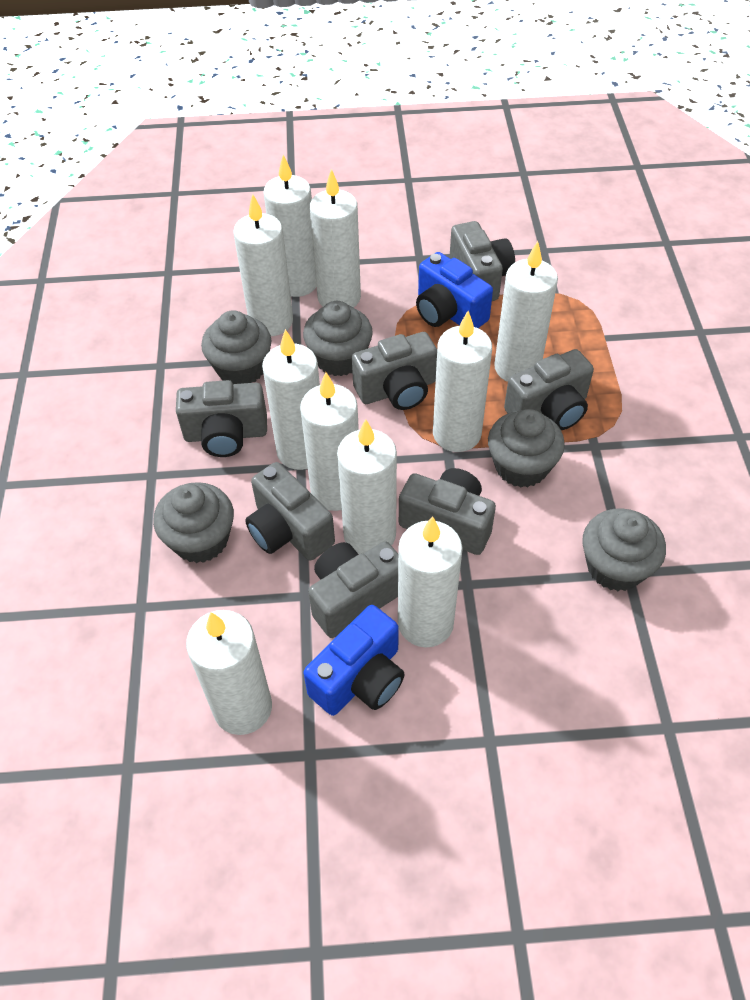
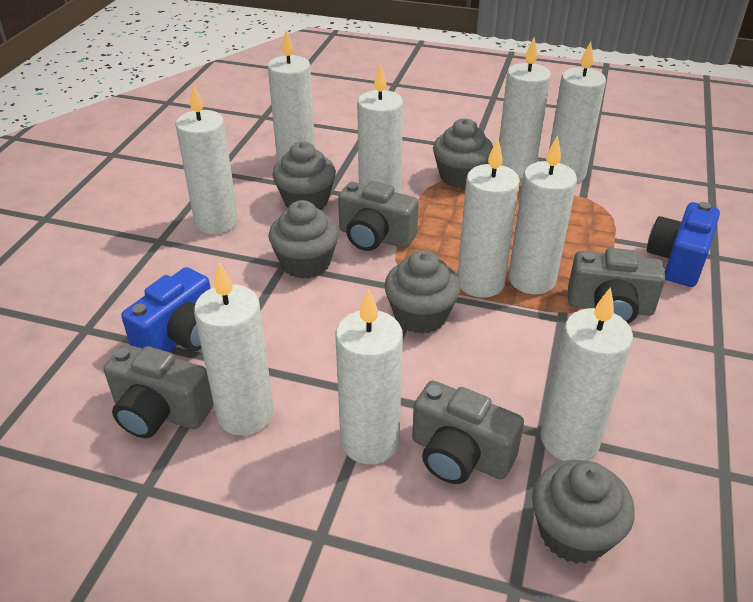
grey camera: 7 -> 4

